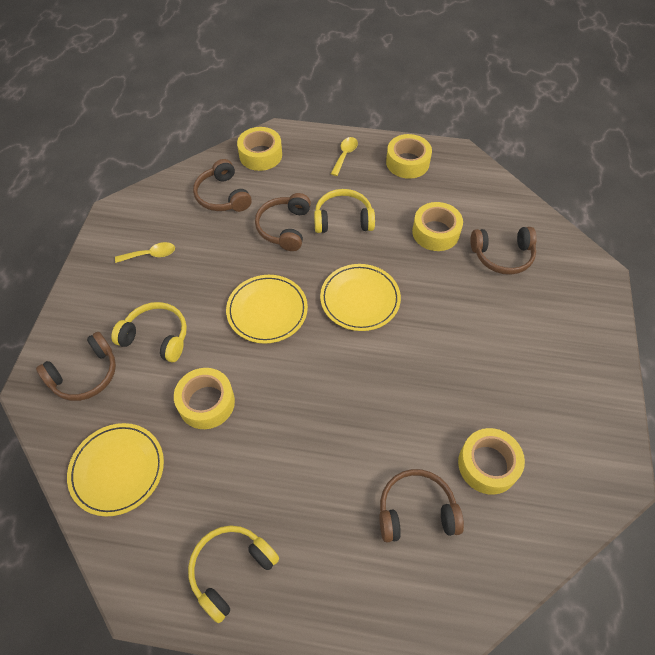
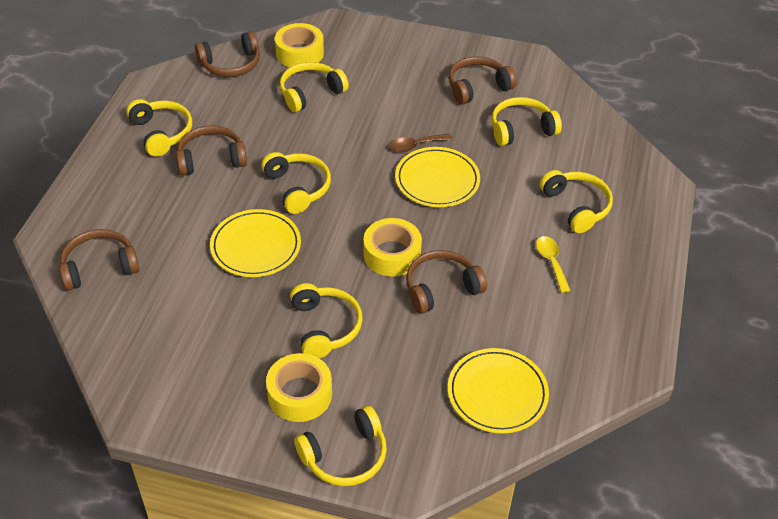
brown spoon: 0 -> 1
yellow headphones: 3 -> 7
yellow spoon: 2 -> 1
yellow tape: 5 -> 3

